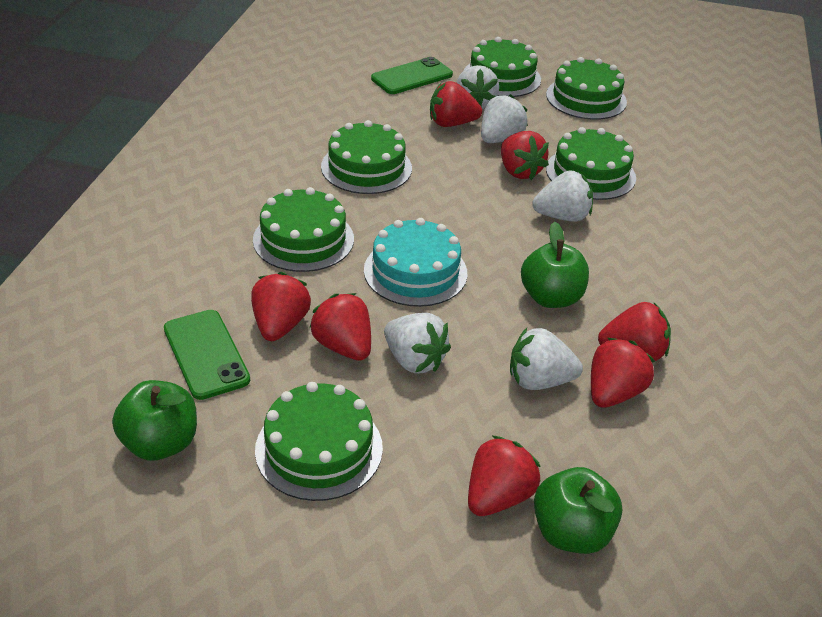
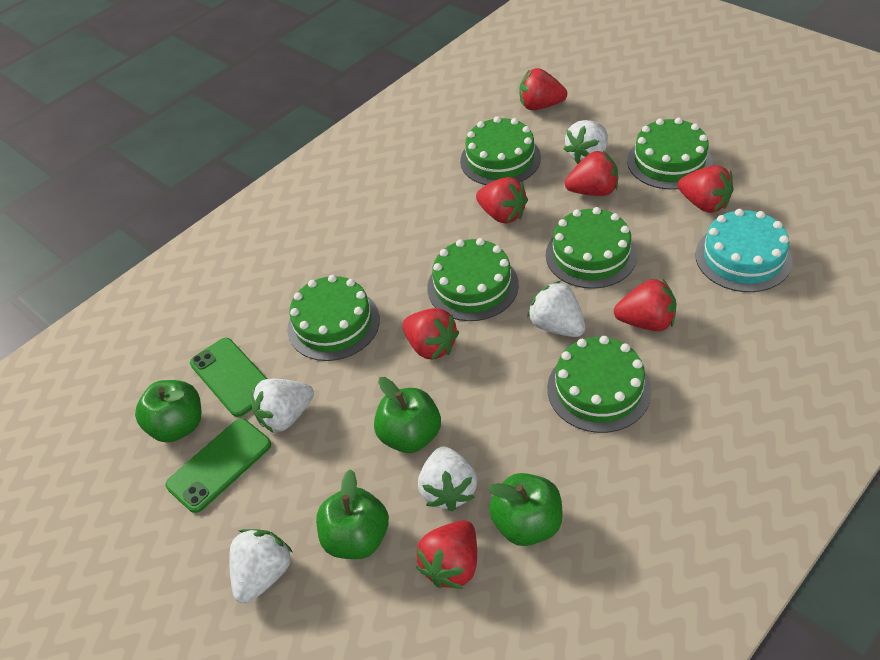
green apple: 3 -> 4

